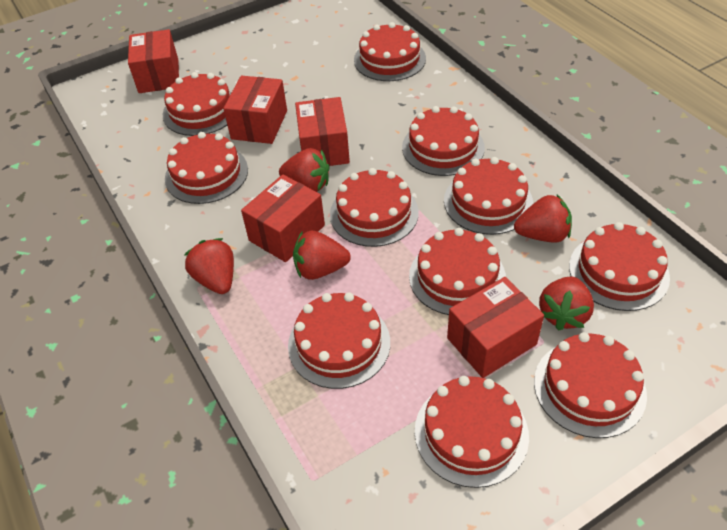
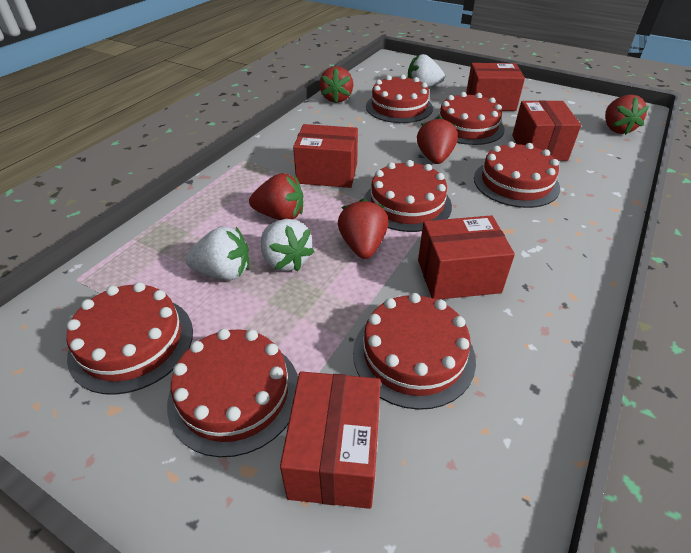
red cake: 11 -> 7
white strawberry: 0 -> 3

